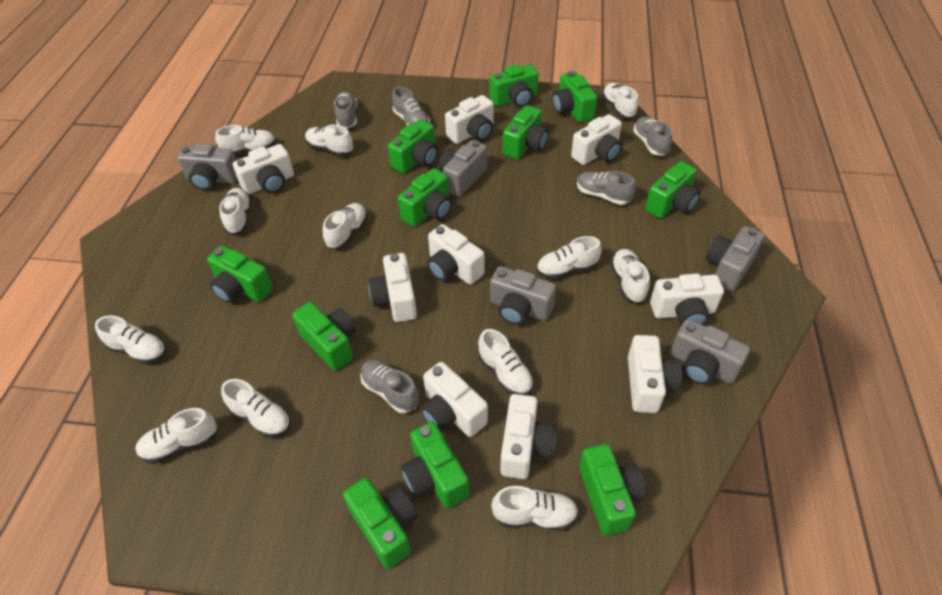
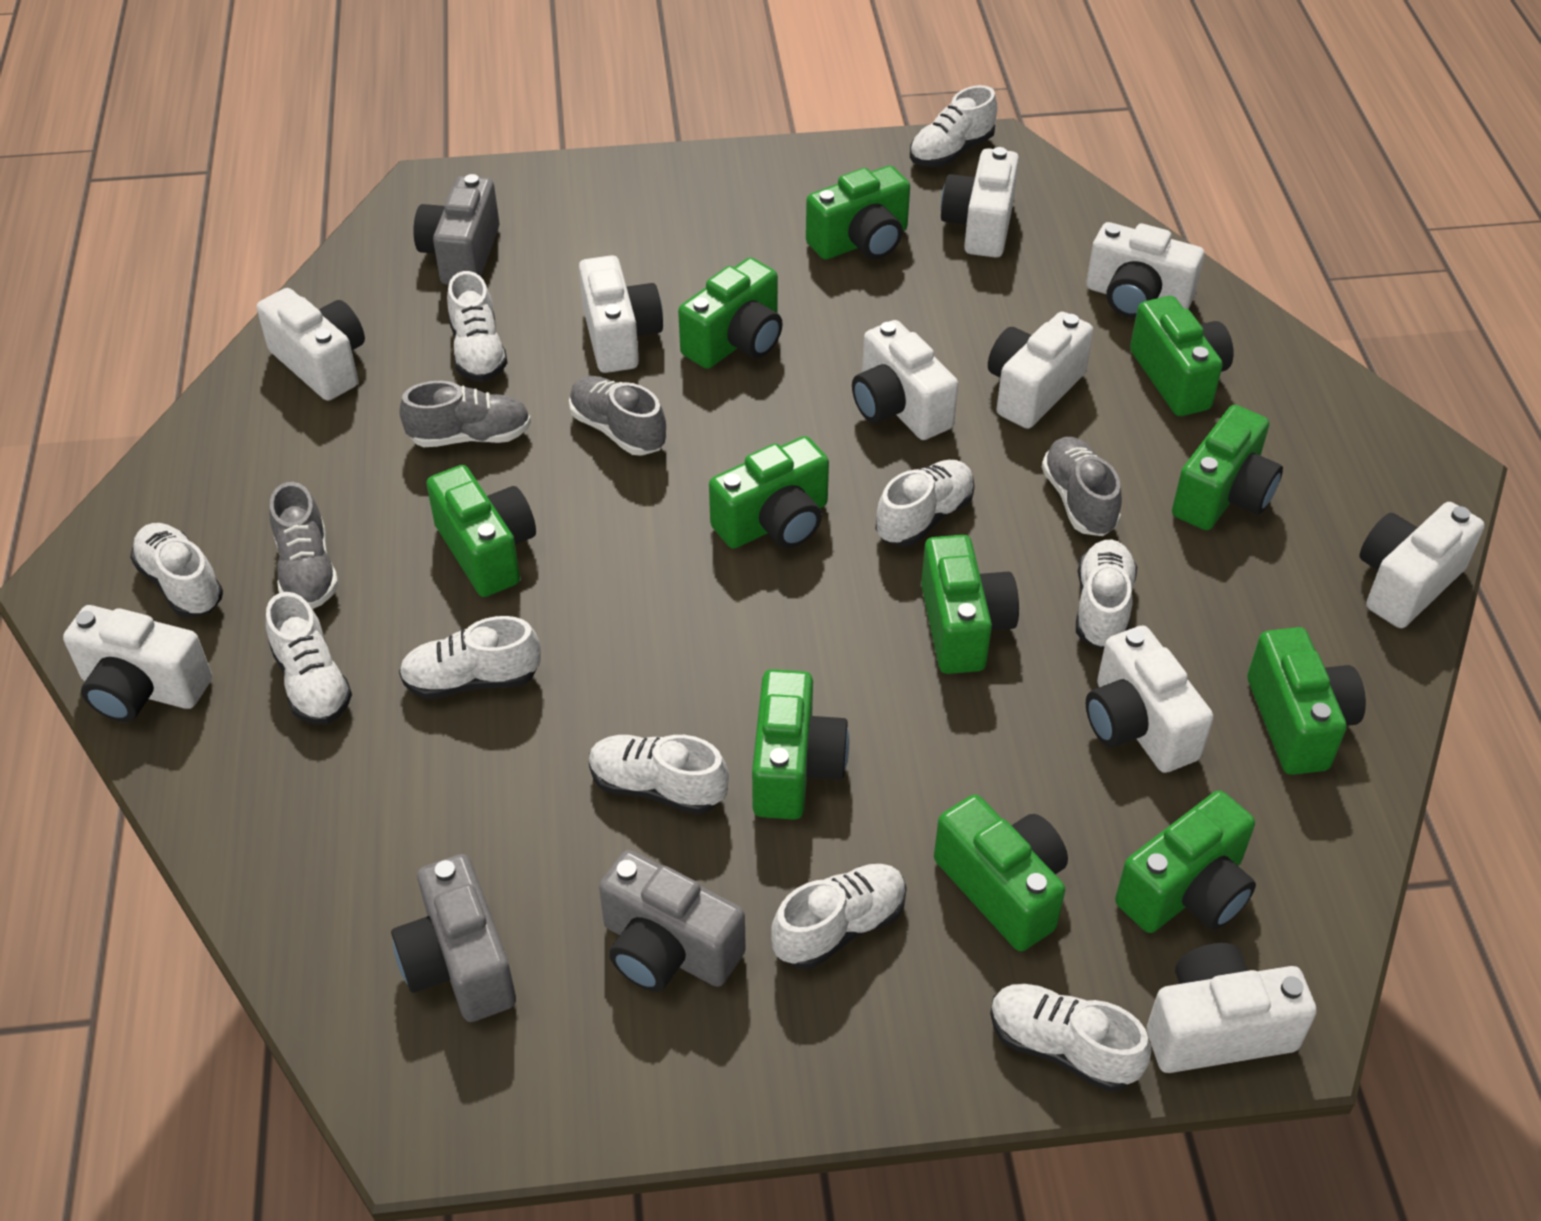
grey camera: 5 -> 3
grey shoe: 5 -> 4
white camera: 9 -> 10
white shoe: 12 -> 10

